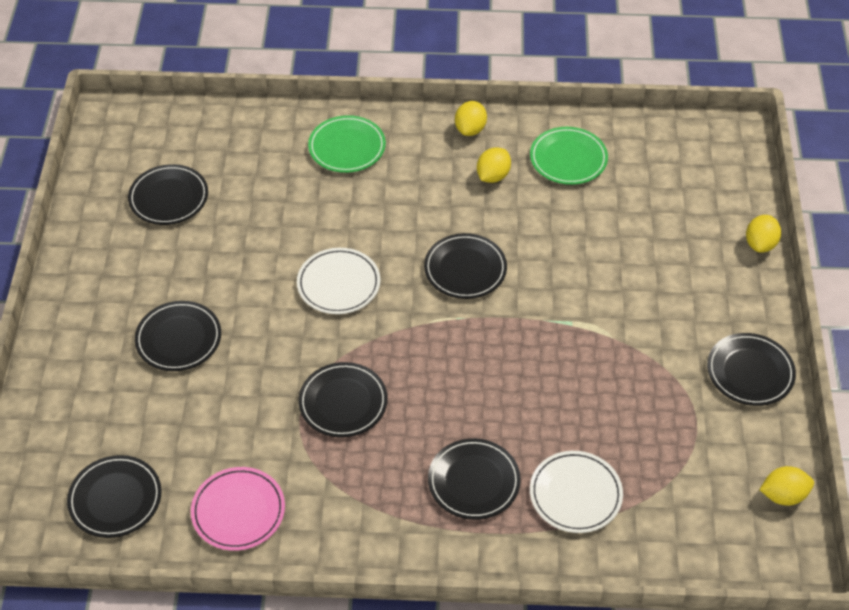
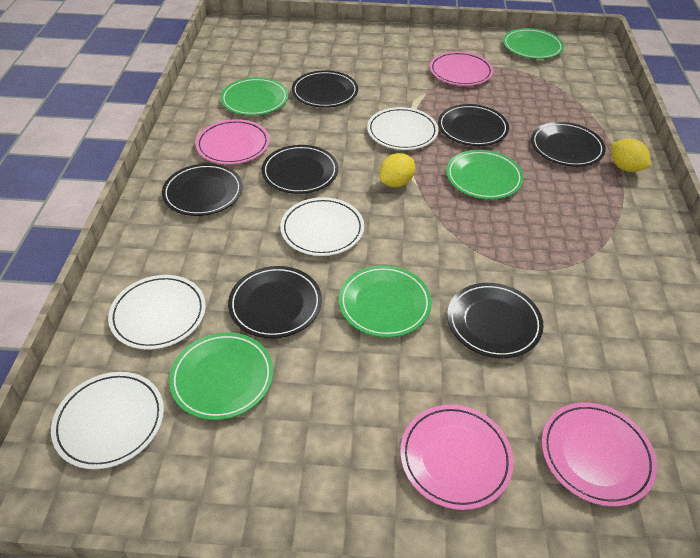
green plate: 2 -> 5
pink plate: 1 -> 4
white plate: 2 -> 4
yellow lemon: 4 -> 2

